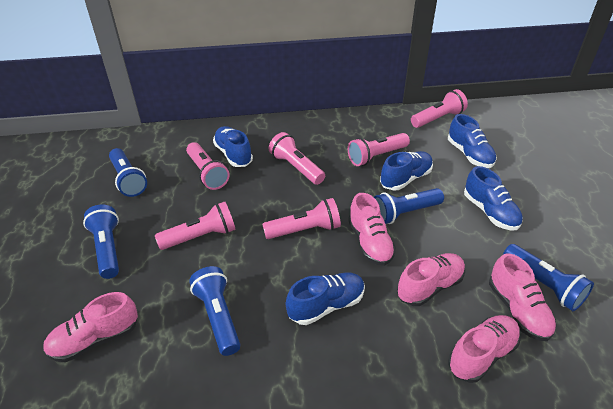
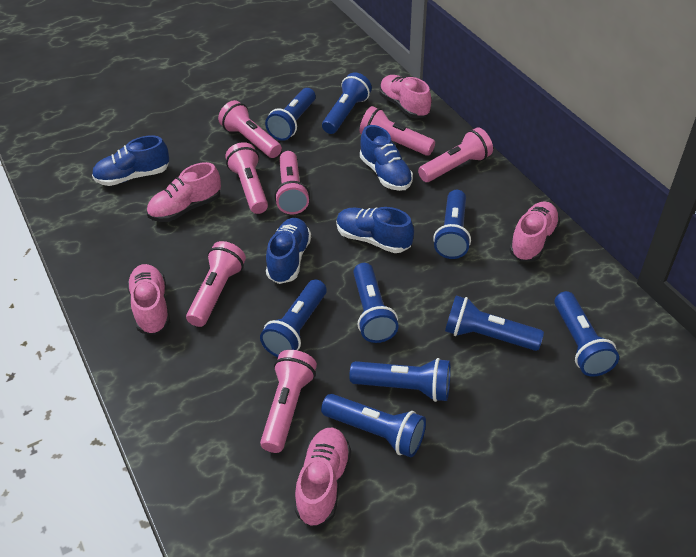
blue flashlight: 5 -> 9
blue shoe: 5 -> 4
pink flashlight: 6 -> 7

